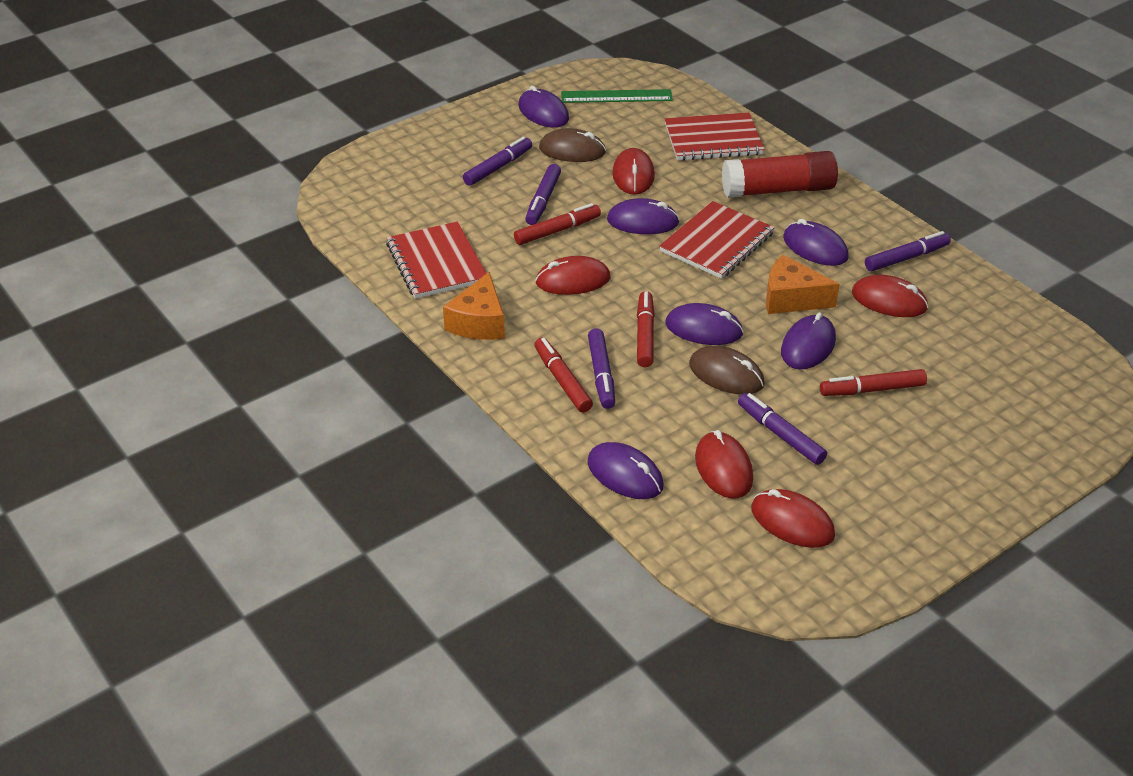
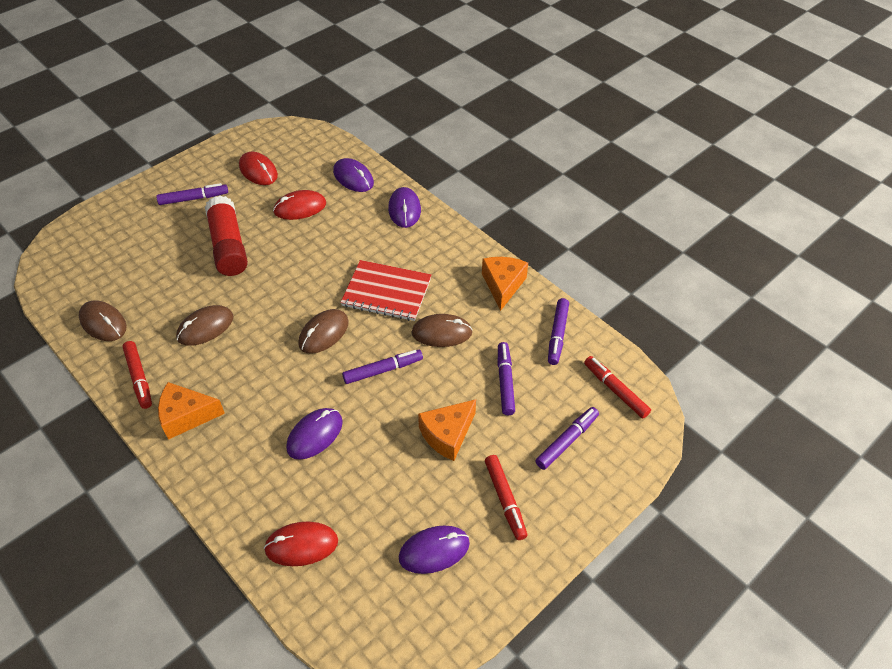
brown mouse: 2 -> 4
green ruler: 1 -> 0
orange cheese: 2 -> 3
purple mouse: 6 -> 4
red marker: 4 -> 3
red mouse: 5 -> 3
red notebook: 3 -> 1

